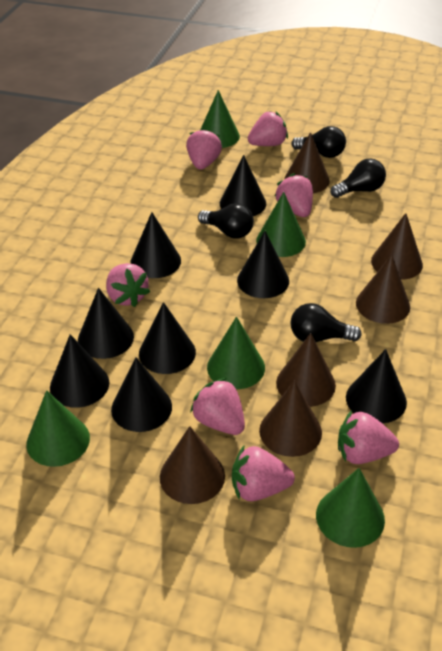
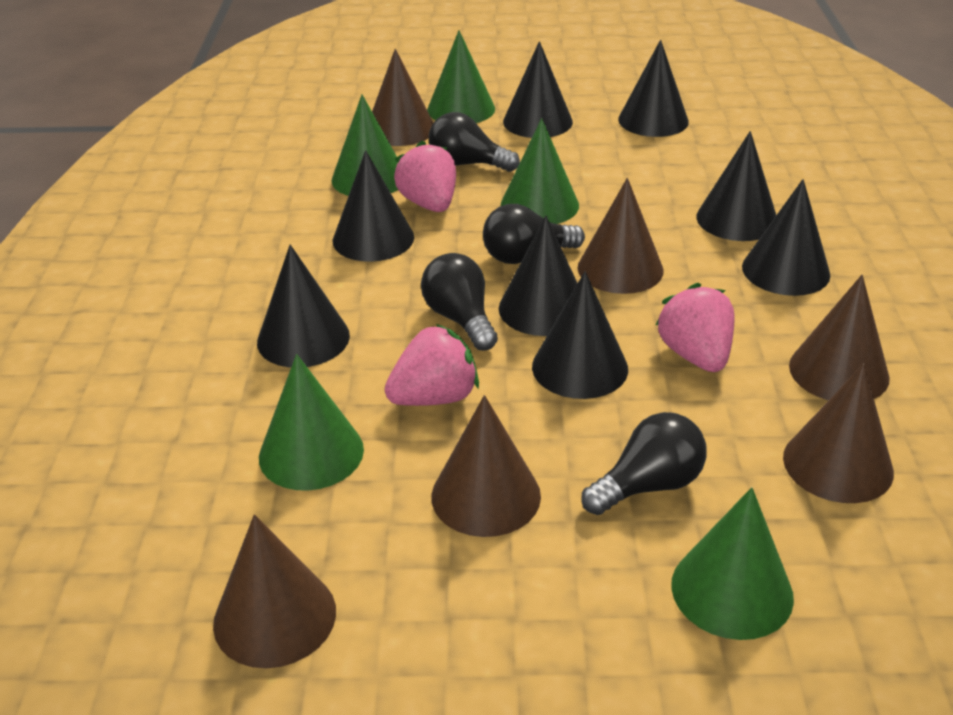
pink strawberry: 7 -> 3

